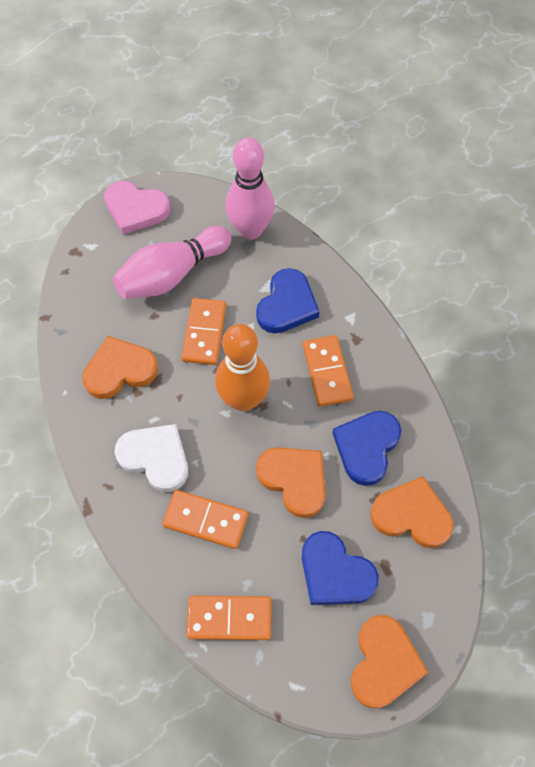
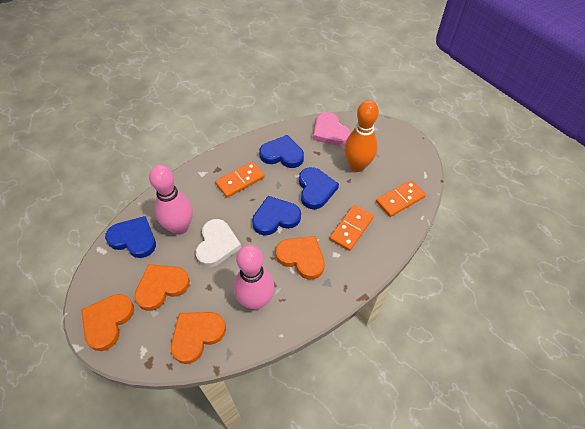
blue heart: 3 -> 4
orange domino: 4 -> 3

